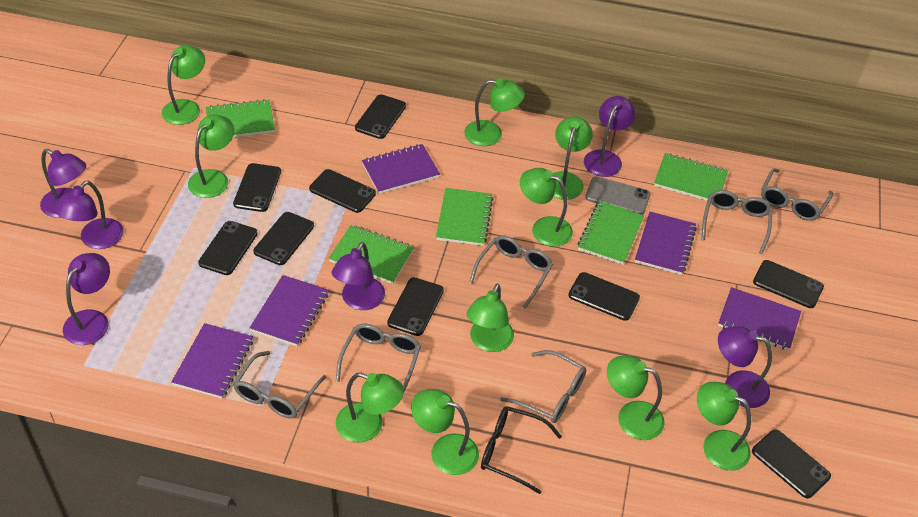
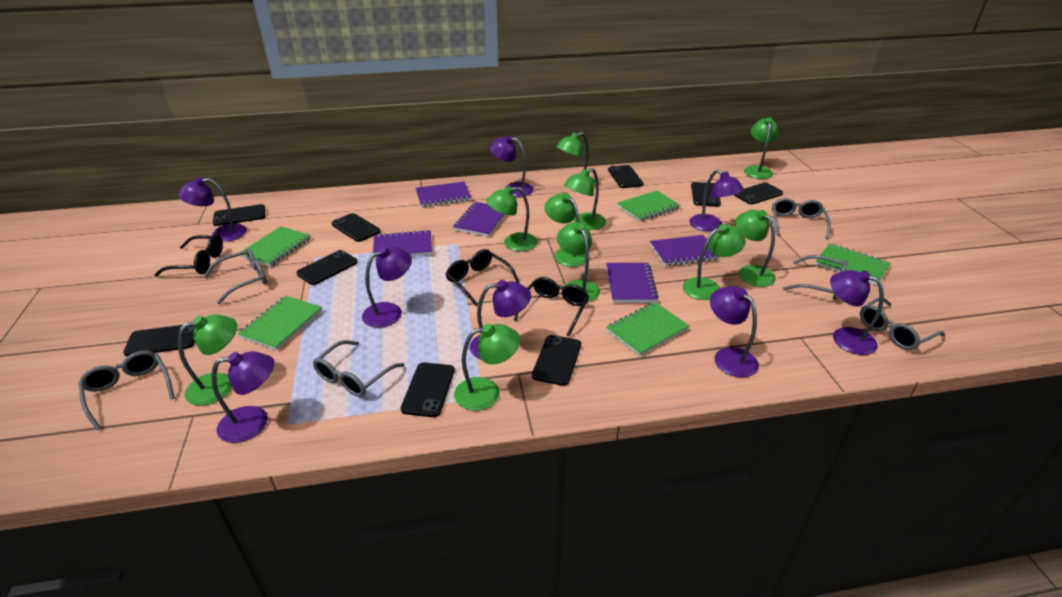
black glasses: 1 -> 3
grey phone: 1 -> 0
purple lamp: 6 -> 8

